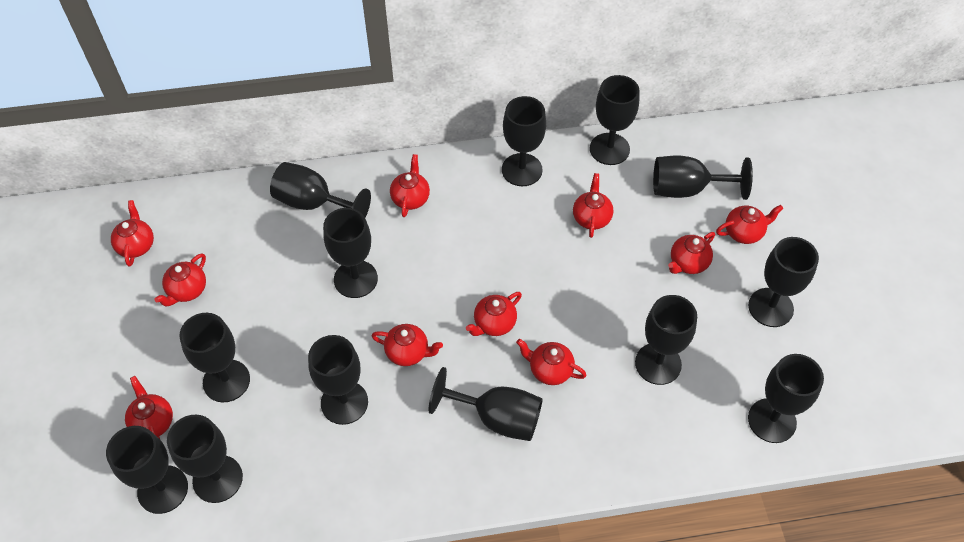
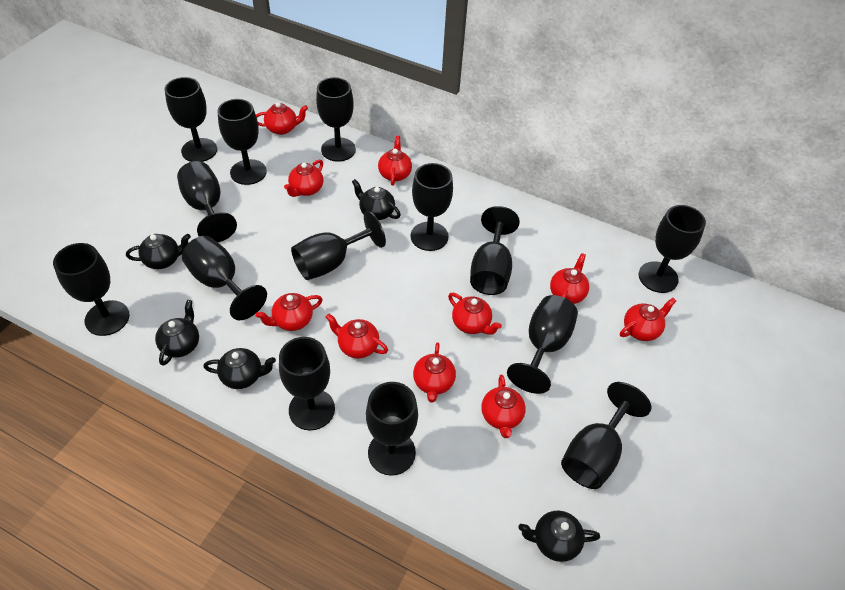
black goblet: 13 -> 14
black teapot: 0 -> 5

